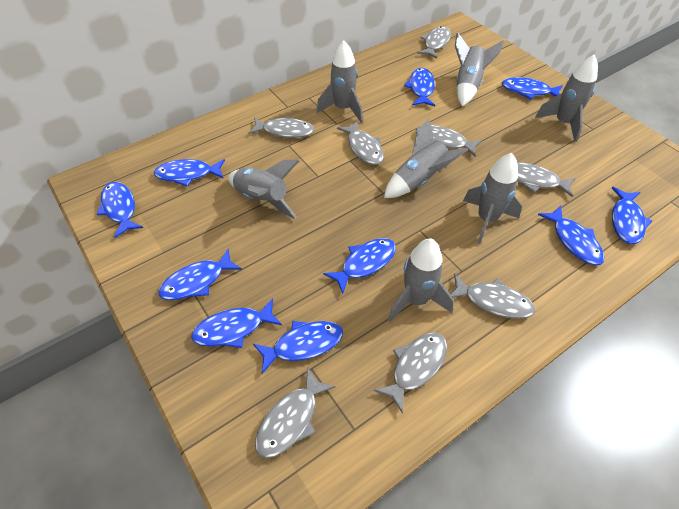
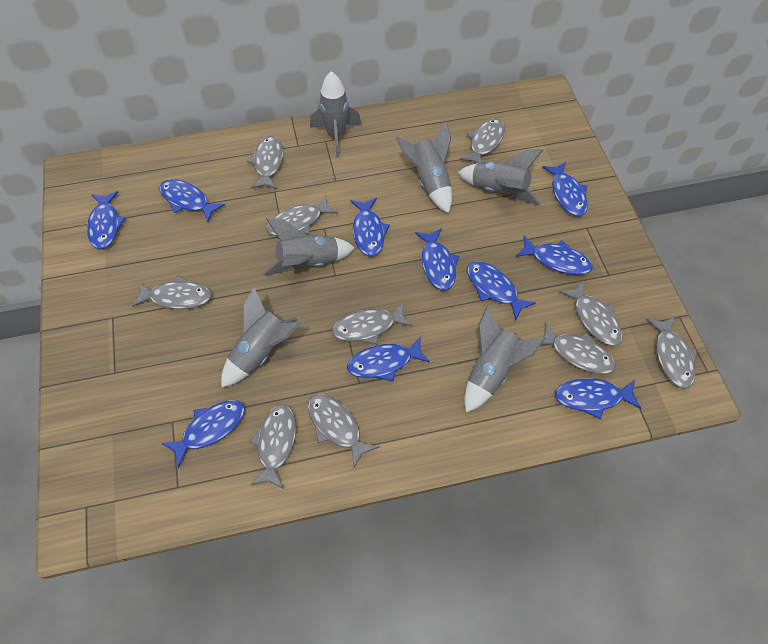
grey fish: 8 -> 10
grey rocket: 7 -> 6

